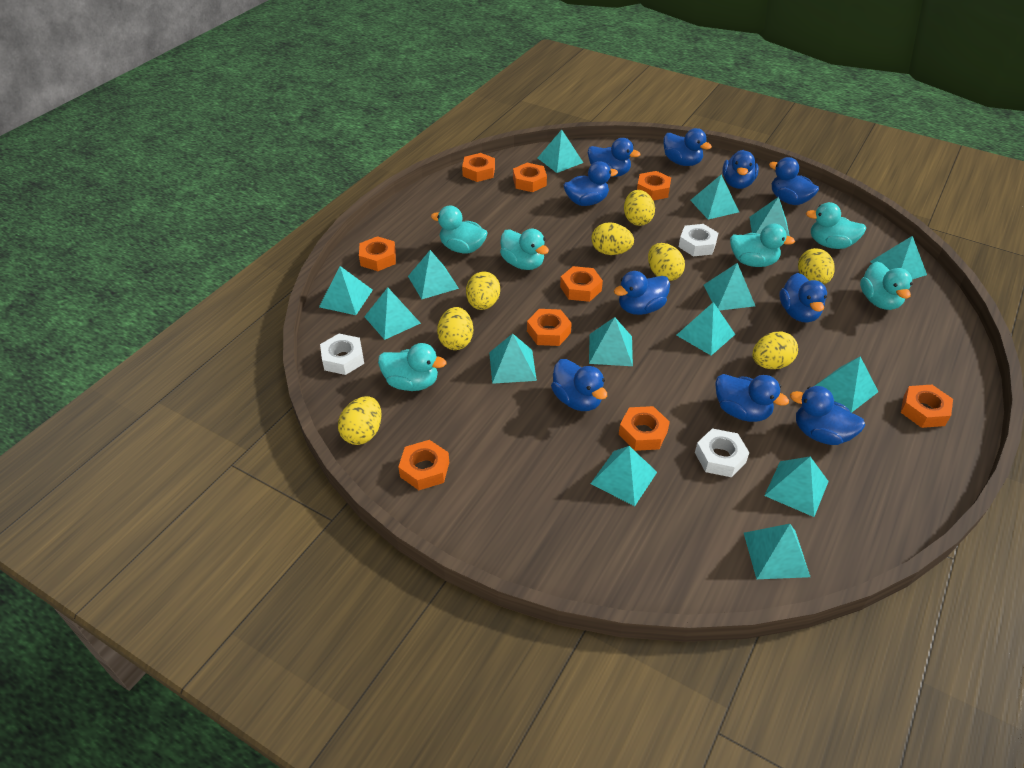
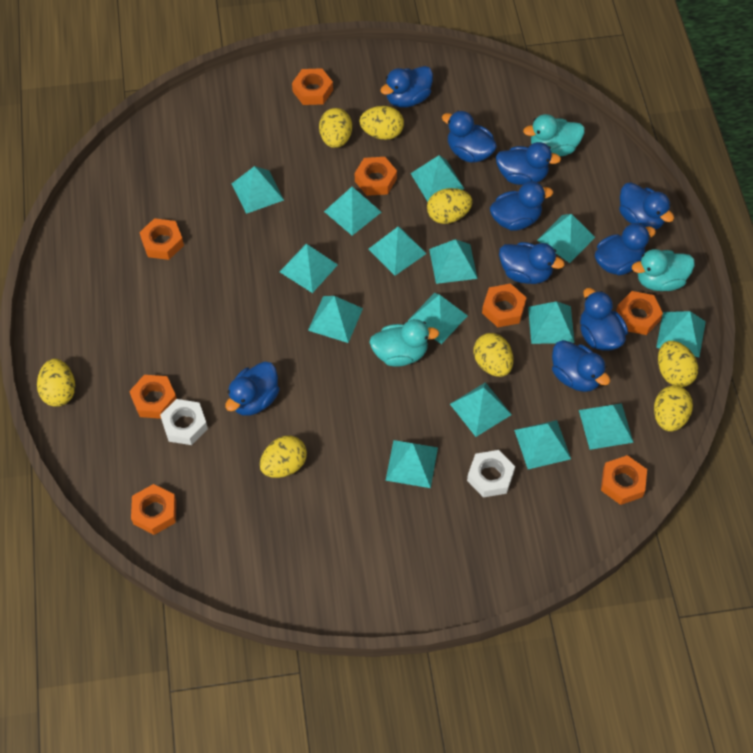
orange nut: 9 -> 8
turquoise duck: 6 -> 3
white nut: 3 -> 2

